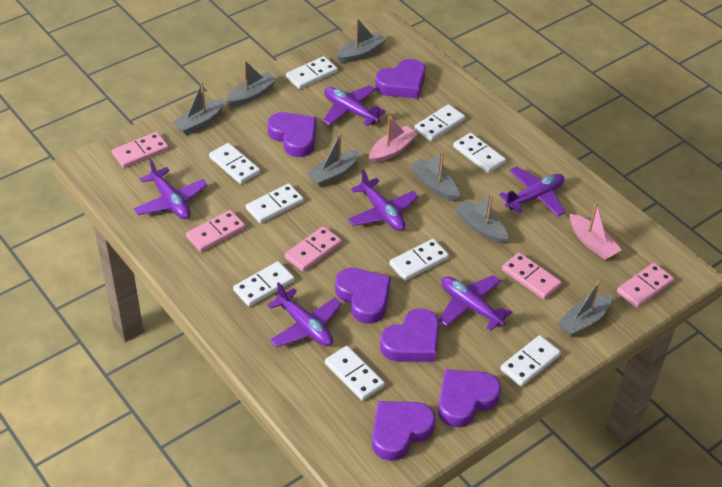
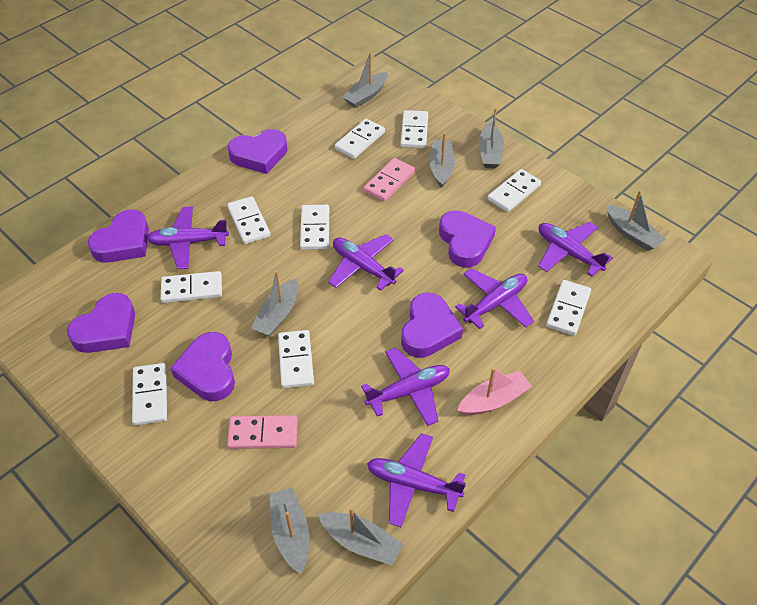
pink boat: 2 -> 1
pink domino: 5 -> 2

